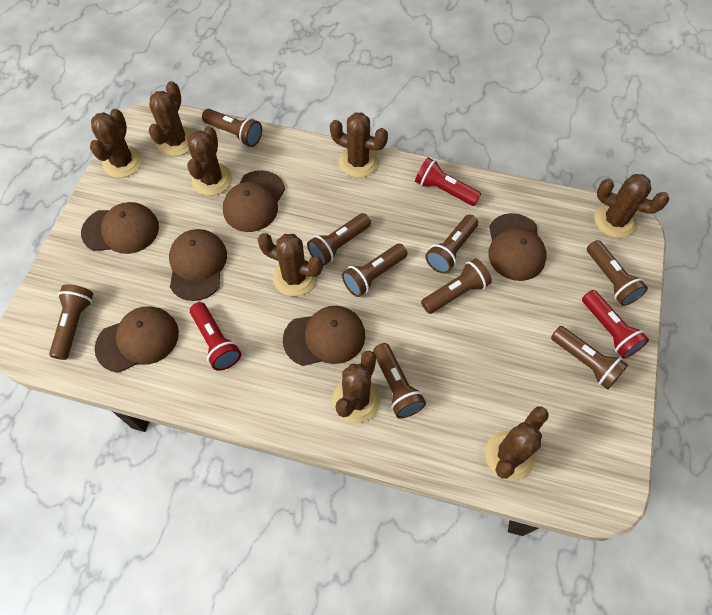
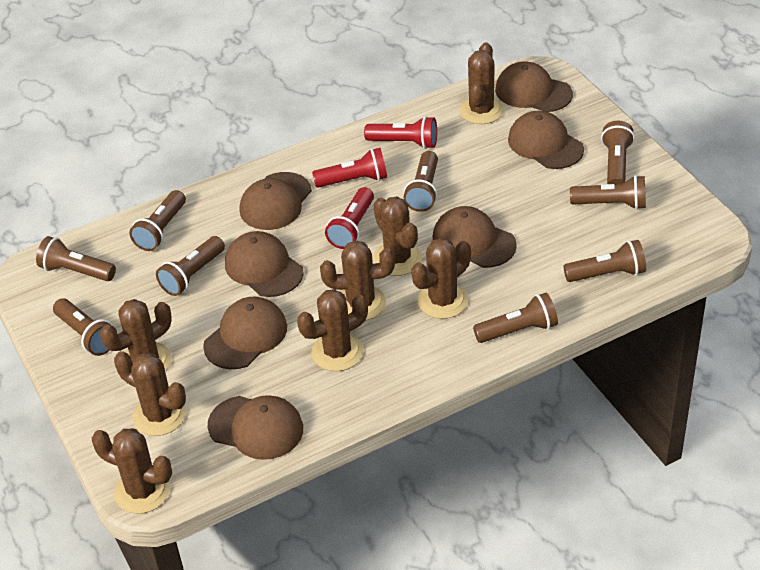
brown cap: 6 -> 7

